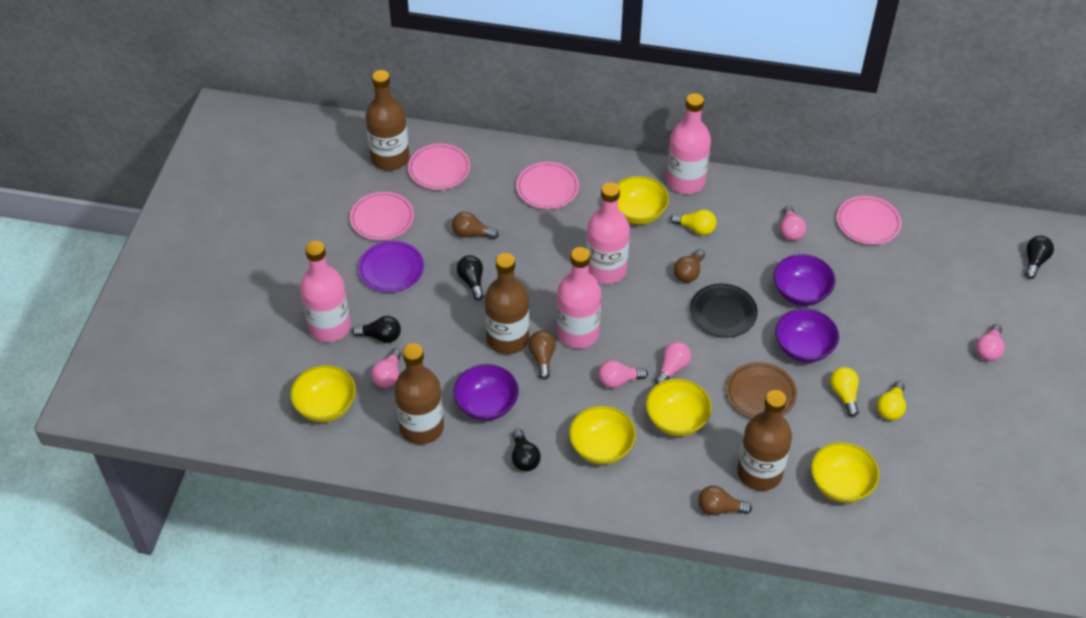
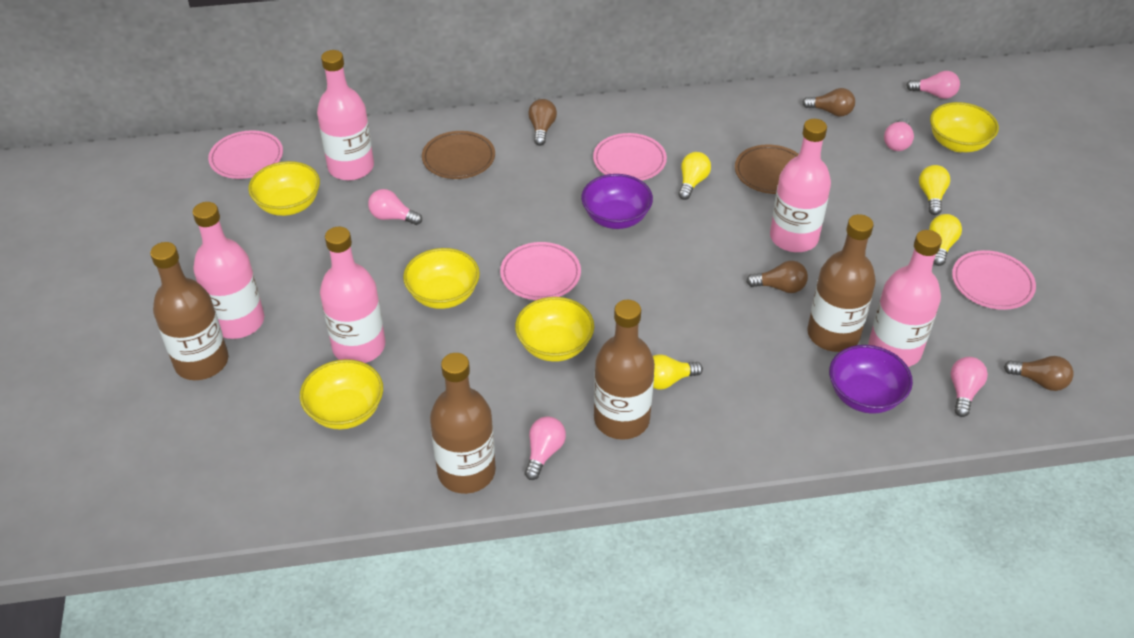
black light bulb: 4 -> 0
black plate: 1 -> 0
brown plate: 1 -> 2
pink bottle: 4 -> 5
purple bowl: 3 -> 2
purple plate: 1 -> 0
yellow light bulb: 3 -> 4

